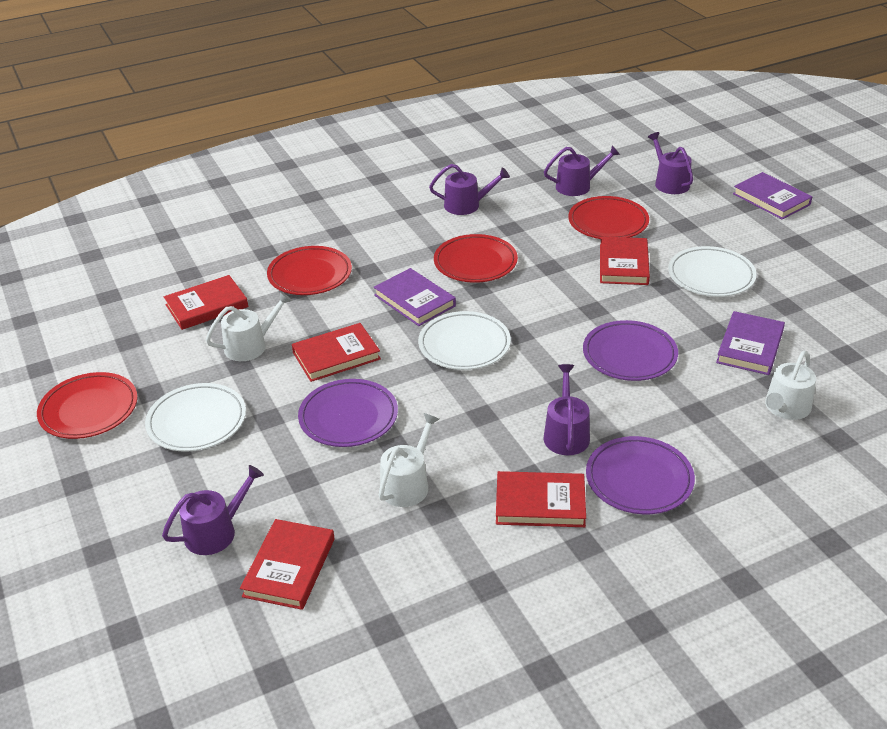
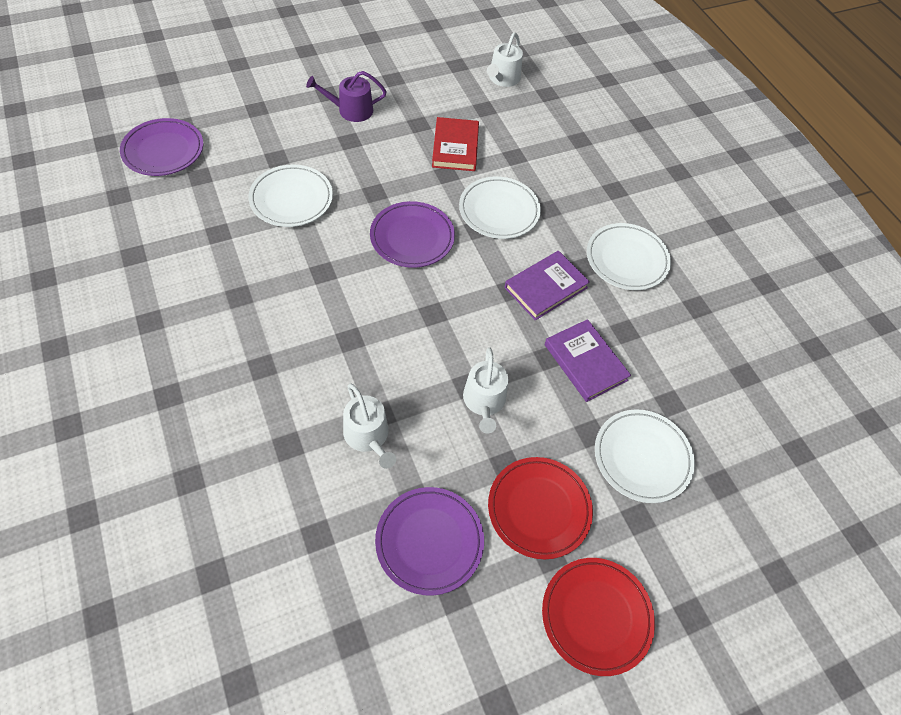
purple book: 3 -> 2
purple watering can: 5 -> 1
red book: 5 -> 1
red plate: 4 -> 2
white plate: 3 -> 4

